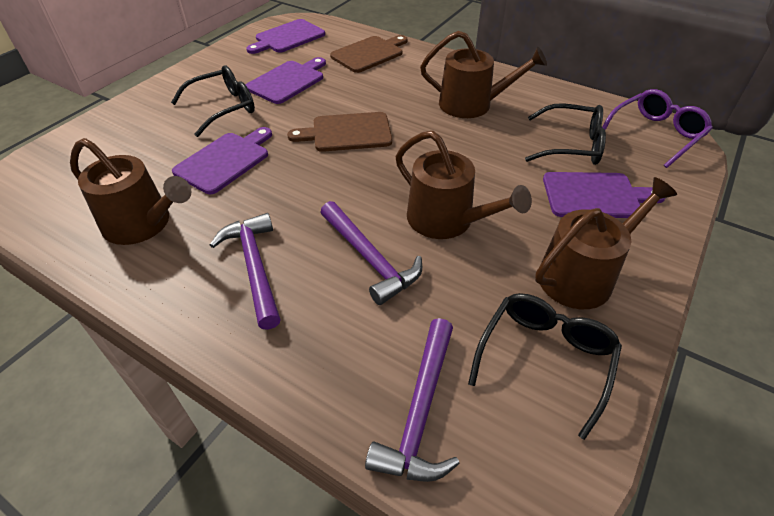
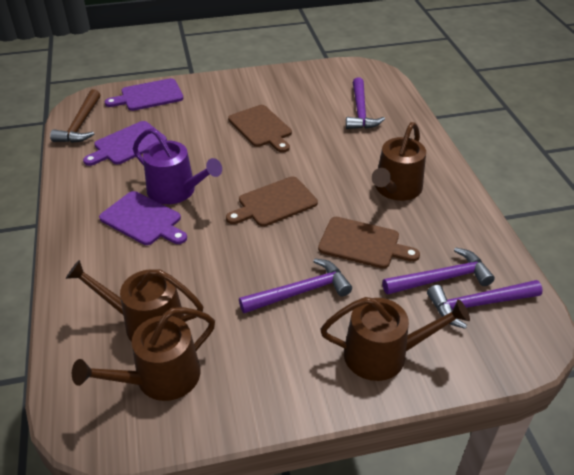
black glasses: 3 -> 0
brown cutting board: 2 -> 3
brown hammer: 0 -> 1
purple cutting board: 4 -> 3
purple glasses: 1 -> 0
purple hammer: 3 -> 4
purple watering can: 0 -> 1

